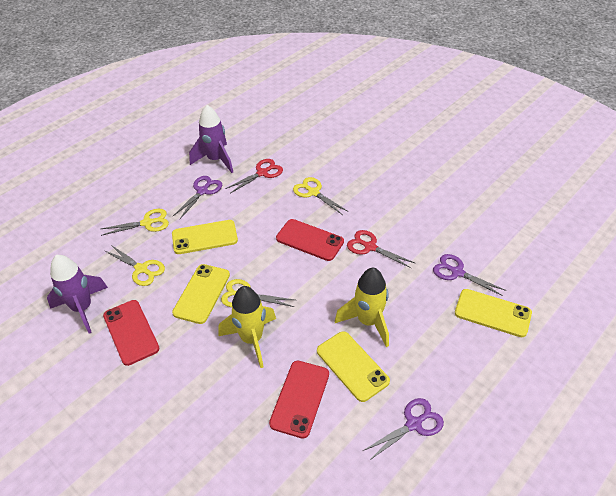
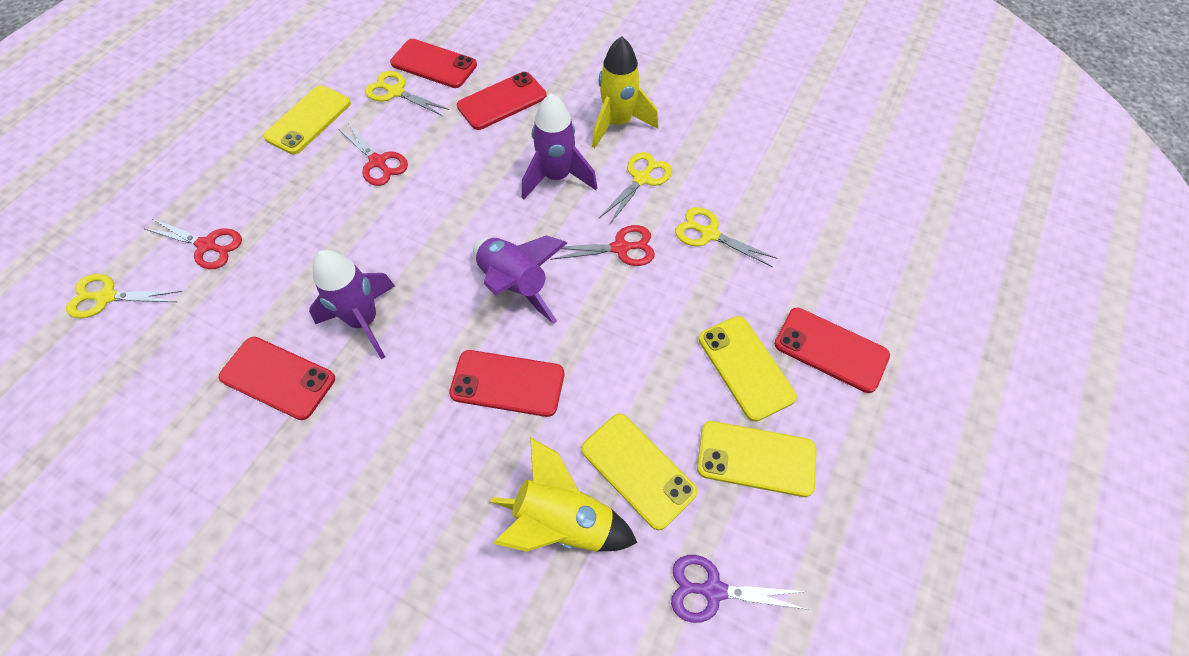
purple rocket: 2 -> 3
purple scissors: 3 -> 1
red phone: 3 -> 5
red scissors: 2 -> 3

